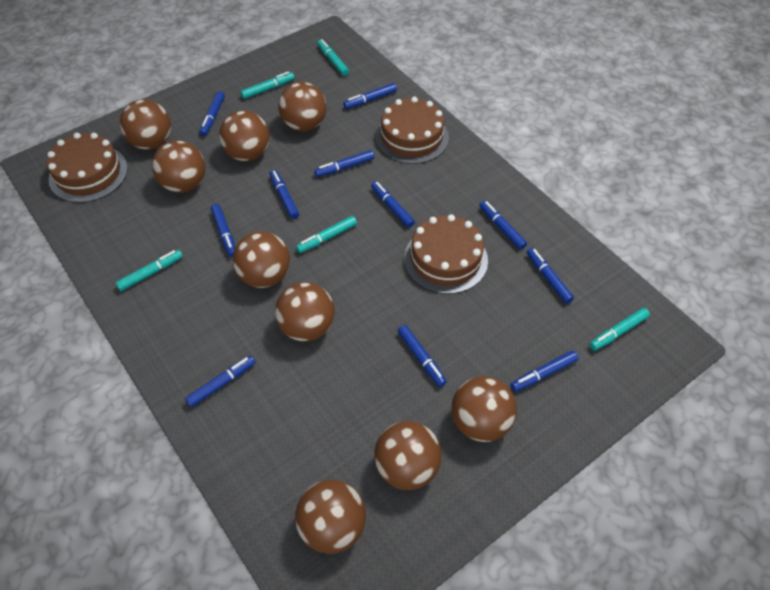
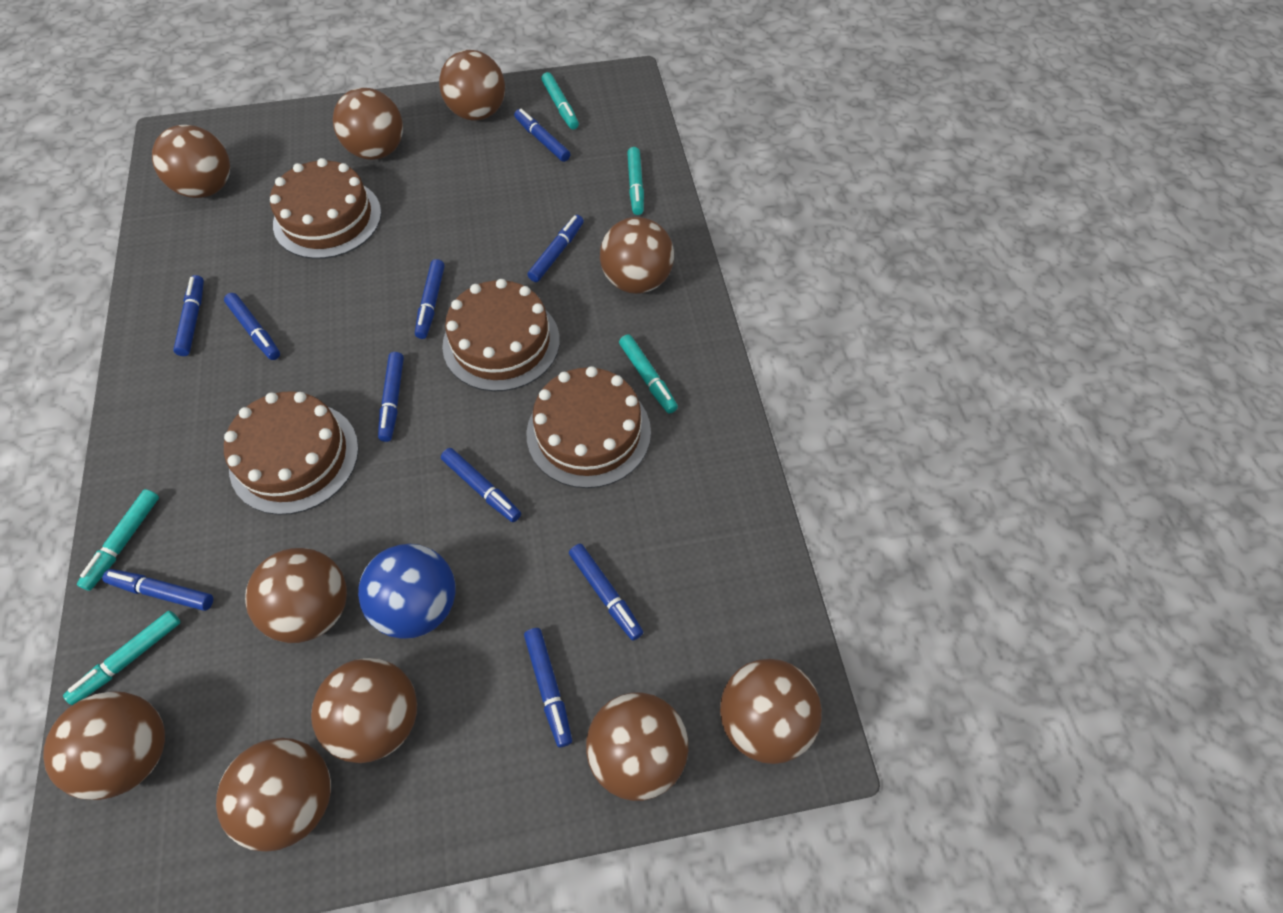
blue ball: 0 -> 1
blue marker: 11 -> 10
brown ball: 9 -> 10
brown cake: 3 -> 4

